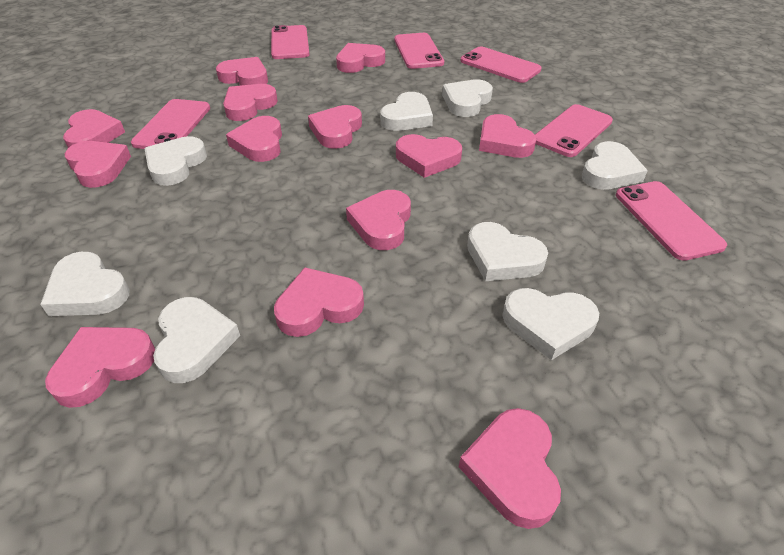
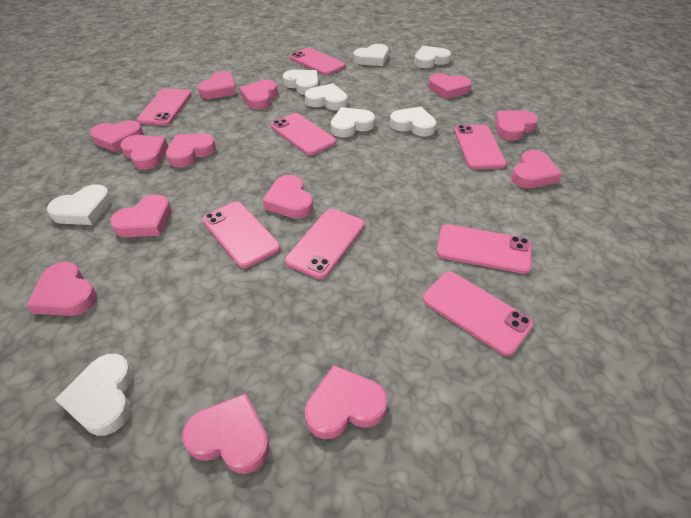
pink phone: 6 -> 8

